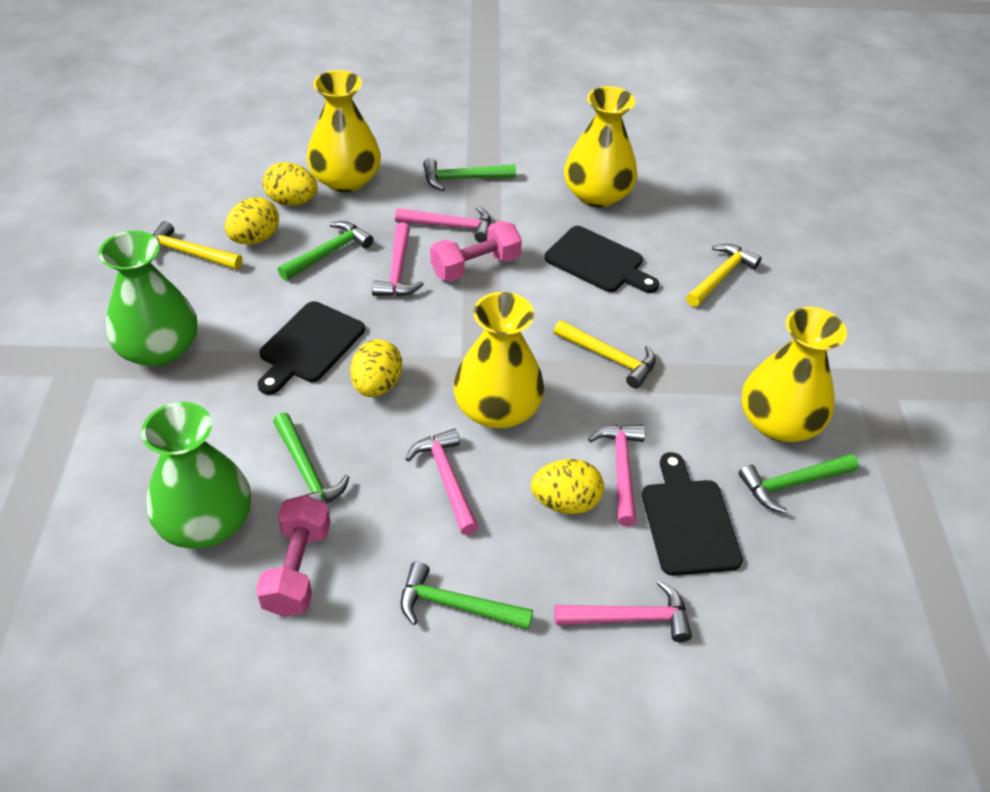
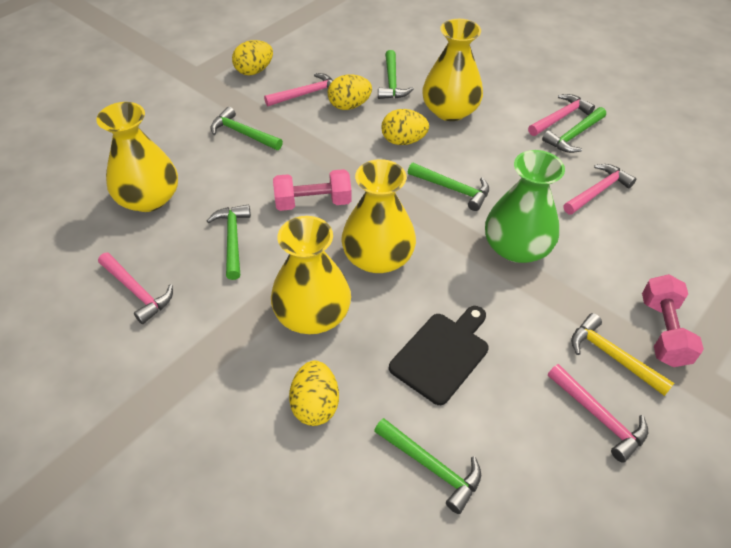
black cutting board: 3 -> 1
green hammer: 5 -> 6
green vase: 2 -> 1
yellow hammer: 3 -> 1

